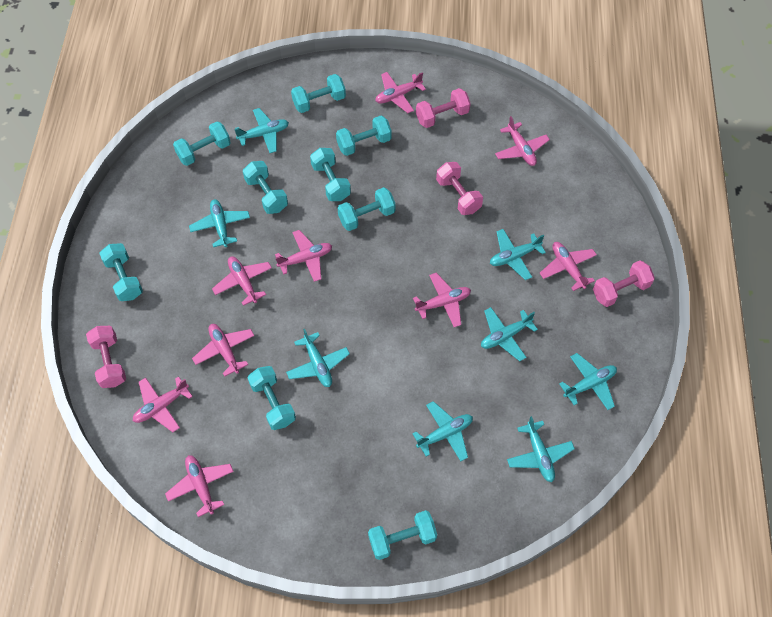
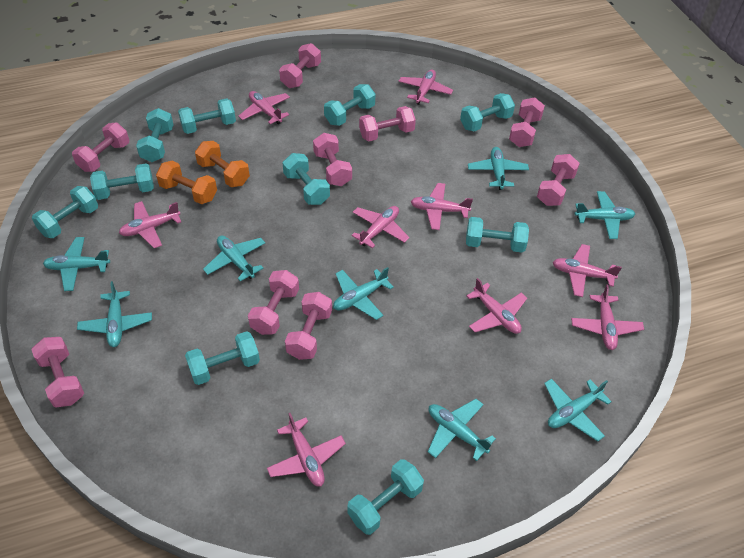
orange dumbbell: 0 -> 2
pink dumbbell: 4 -> 9
turquoise dumbbell: 9 -> 10

